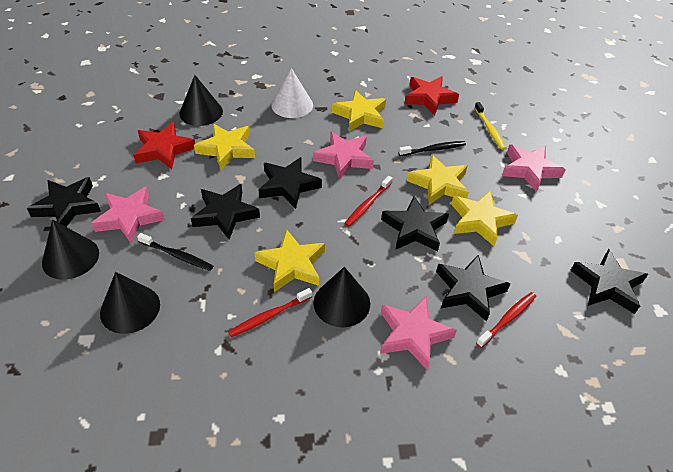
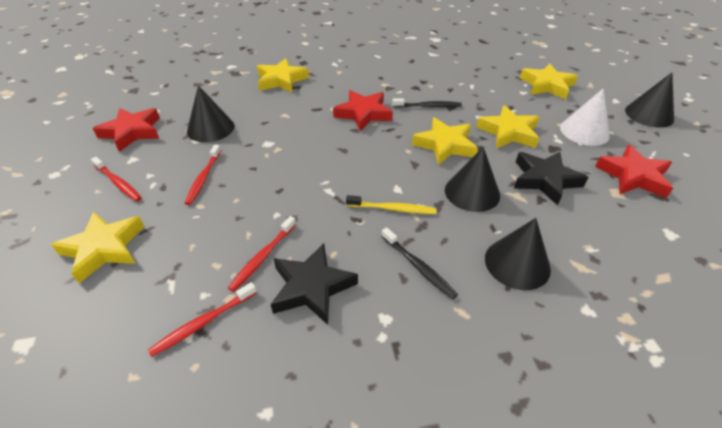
black star: 6 -> 2
pink star: 4 -> 0
red star: 2 -> 3
red toothbrush: 3 -> 4

